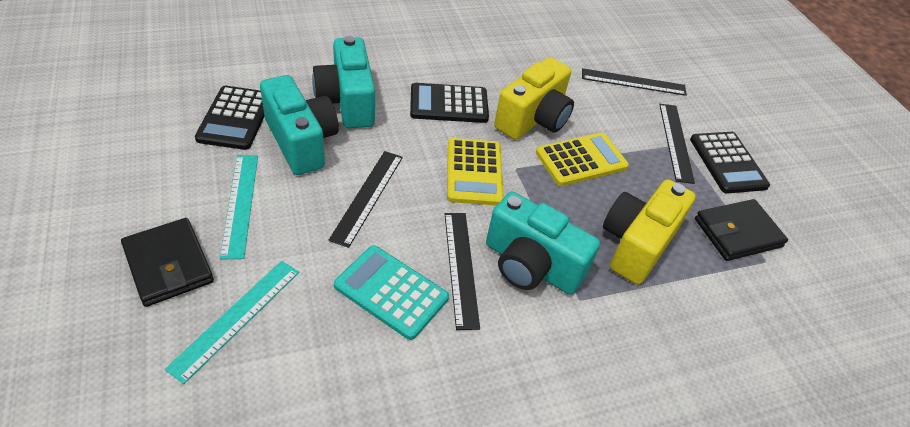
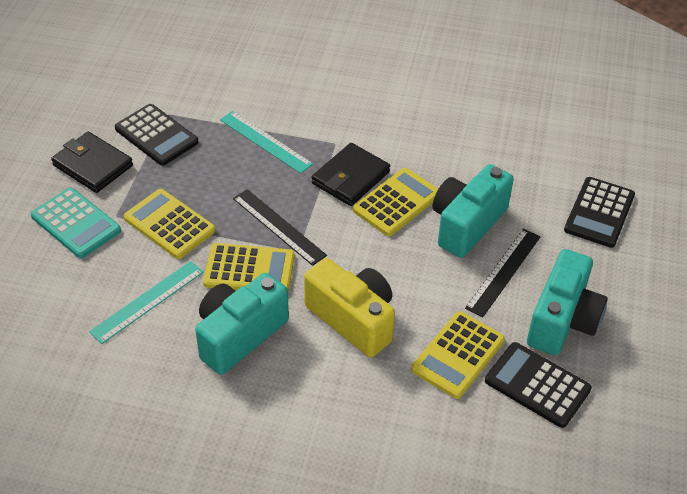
black ruler: 4 -> 2
yellow calculator: 2 -> 4
yellow camera: 2 -> 1

